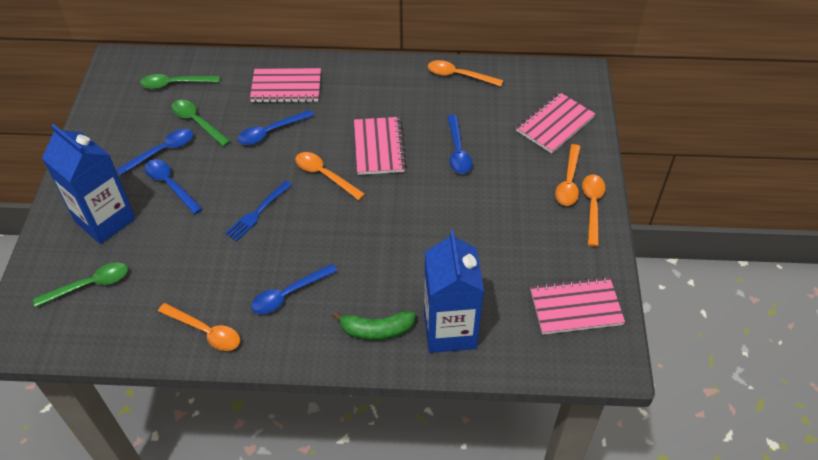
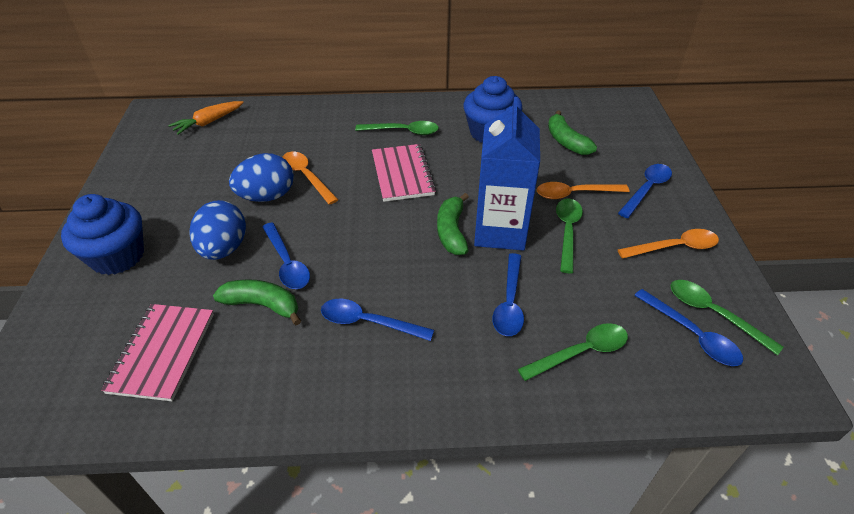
blue carton: 2 -> 1
blue cupcake: 0 -> 2
blue egg: 0 -> 2
blue fork: 1 -> 0
green banana: 1 -> 3
green spoon: 3 -> 4
orange carrot: 0 -> 1
orange spoon: 5 -> 3
pink notebook: 4 -> 2

